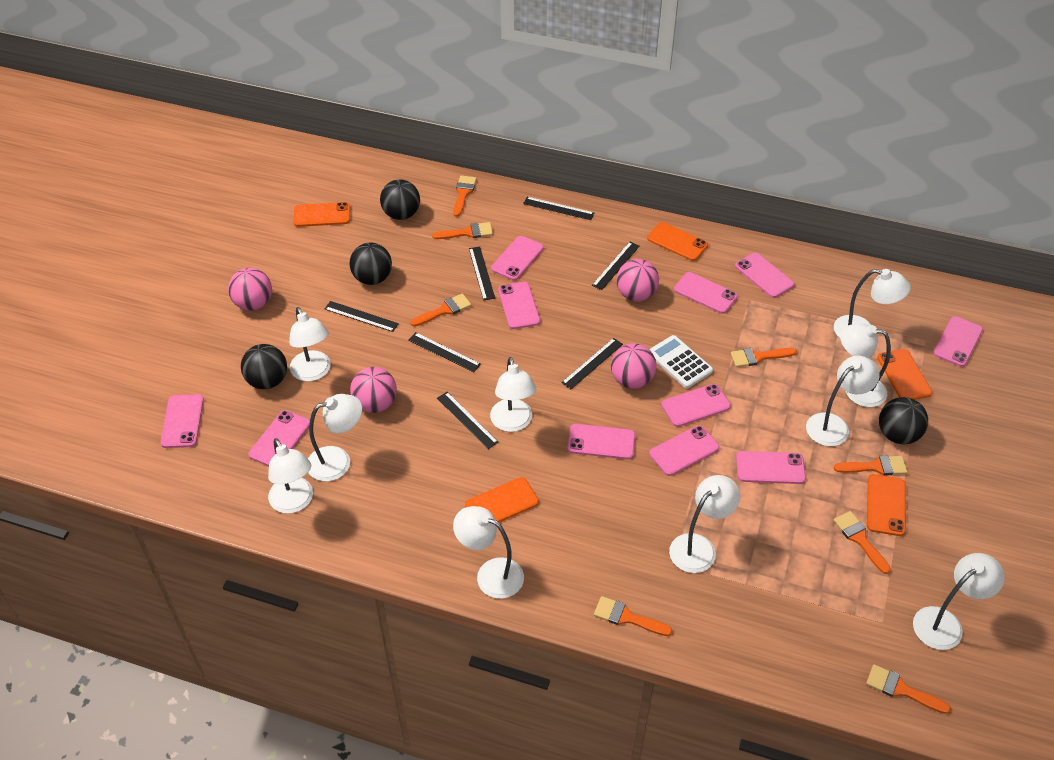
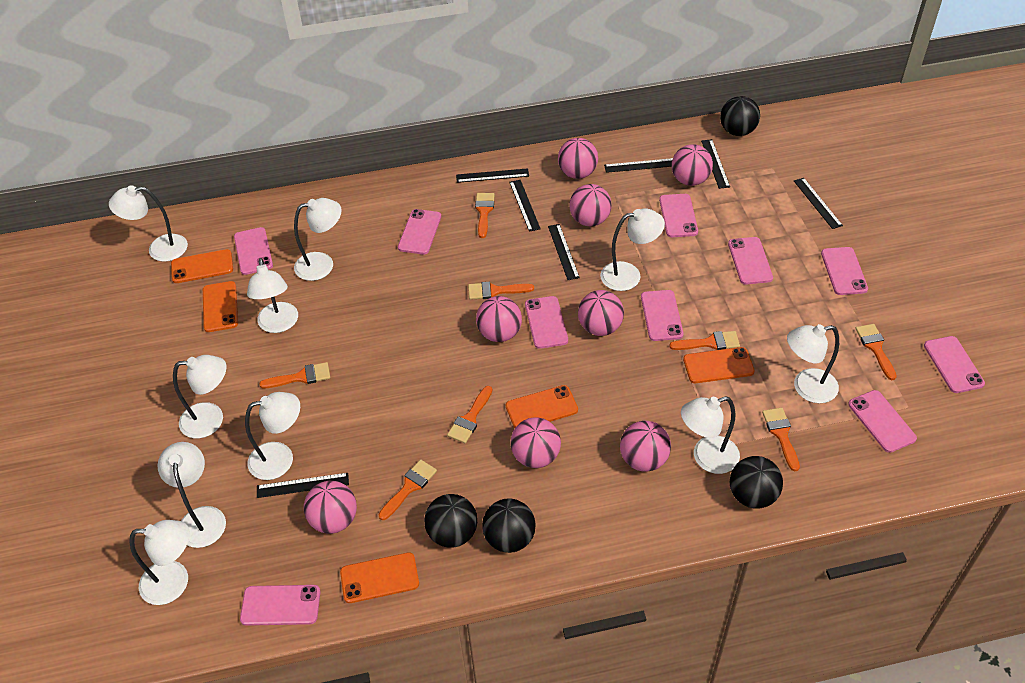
pink ball: 4 -> 8
pink phone: 11 -> 10
white calculator: 1 -> 0

